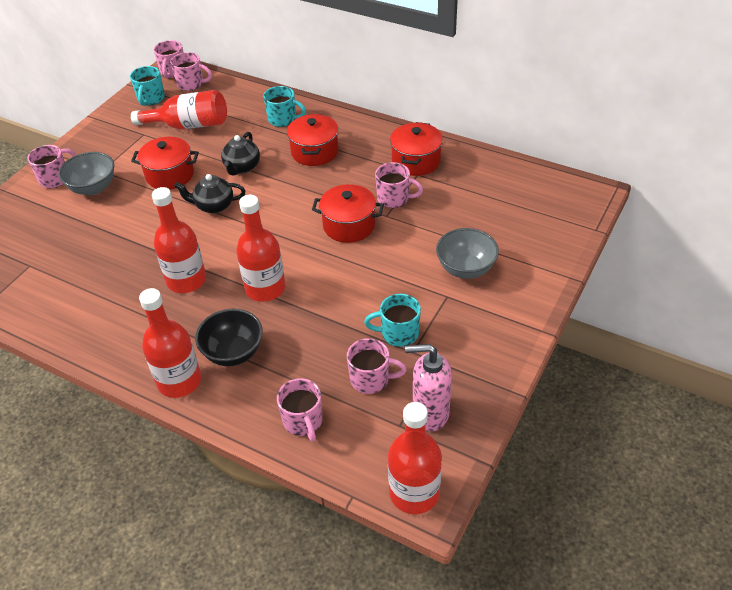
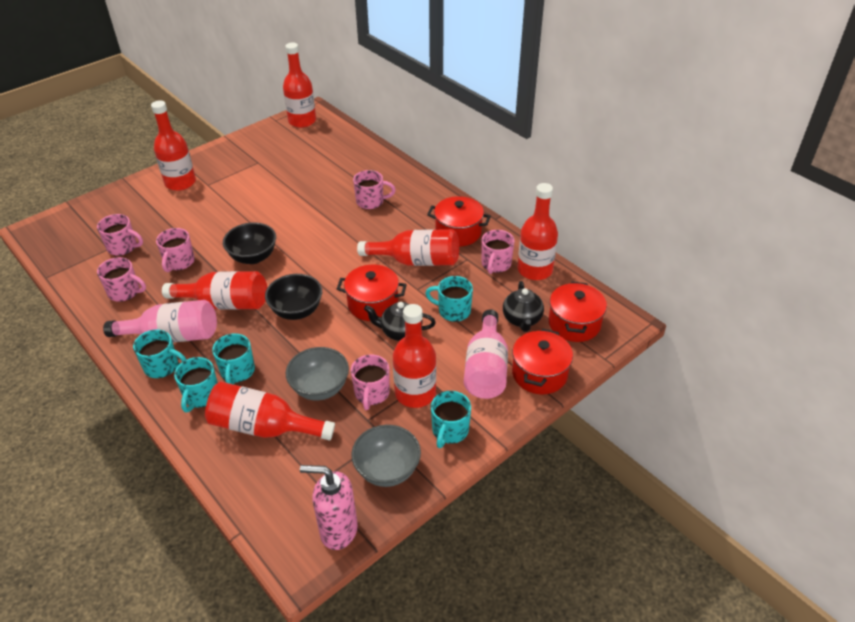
black bowl: 1 -> 2
pink bottle: 0 -> 2
red bottle: 5 -> 7
turquoise mug: 3 -> 5

